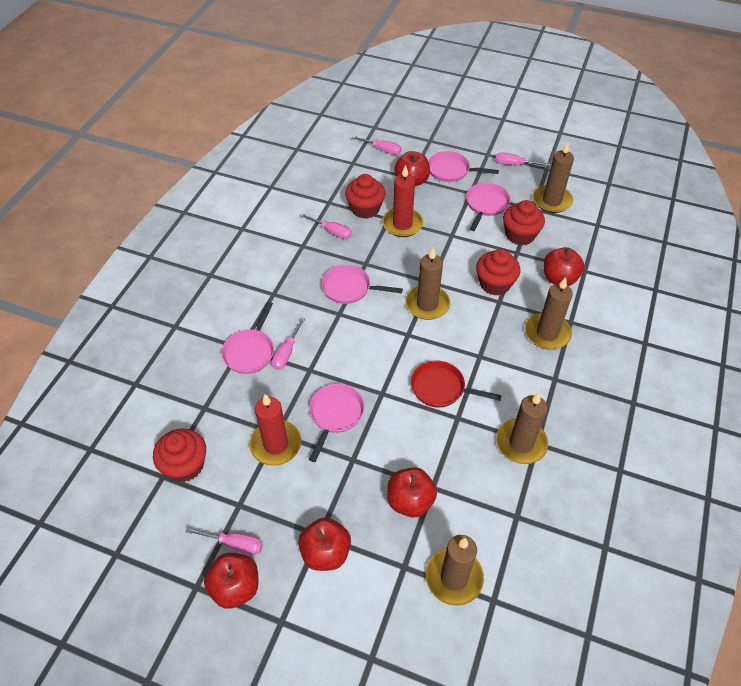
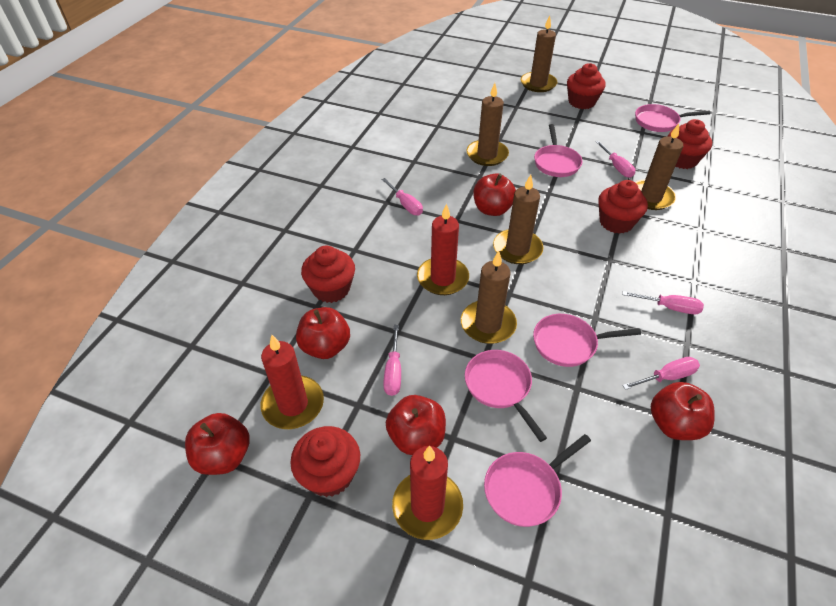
red candle: 2 -> 3
red cupcake: 4 -> 5
red pan: 1 -> 0

